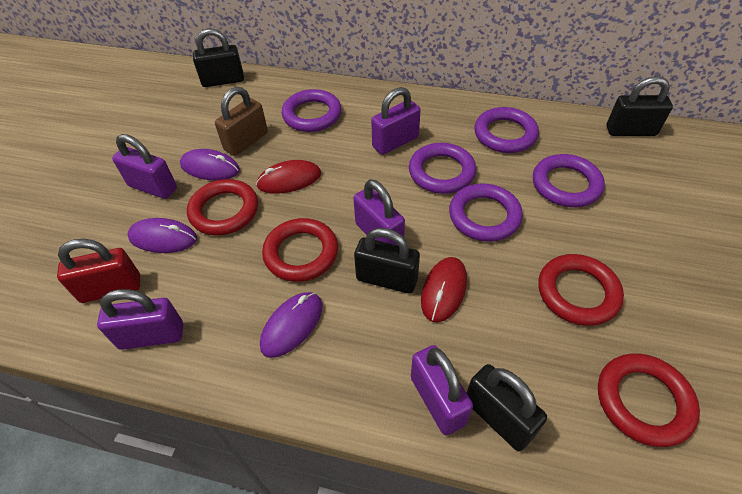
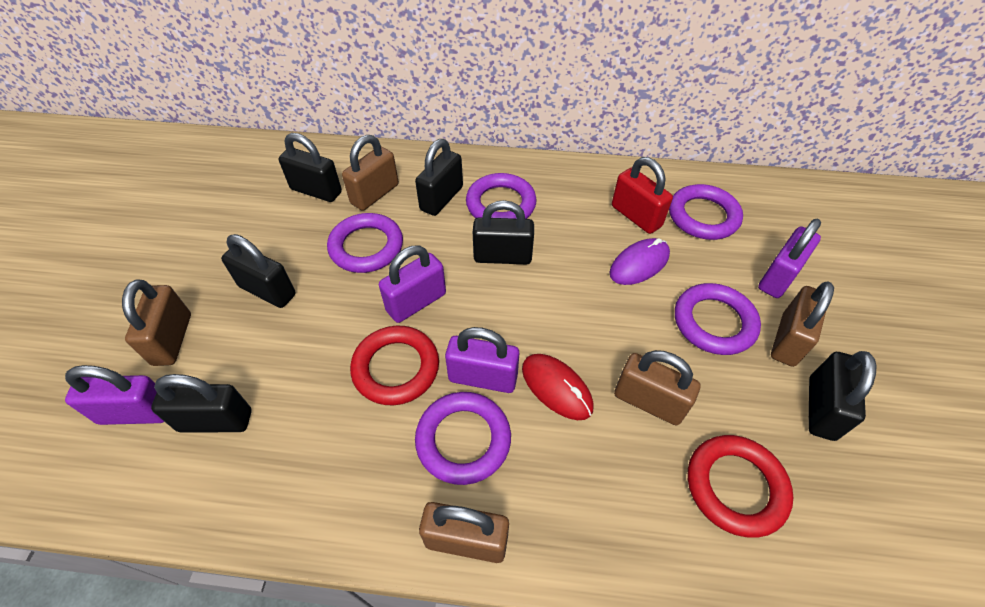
black padlock: 4 -> 6
brown padlock: 1 -> 5
purple mouse: 3 -> 1
purple padlock: 5 -> 4
red mouse: 2 -> 1
red ring: 4 -> 2

